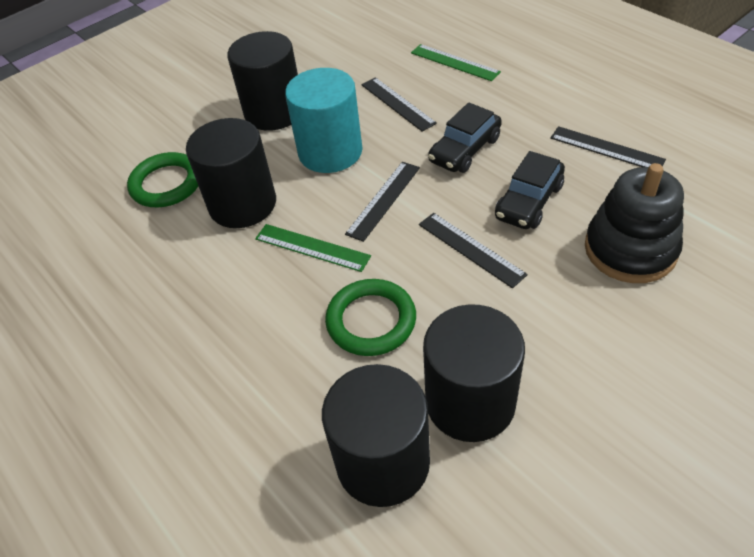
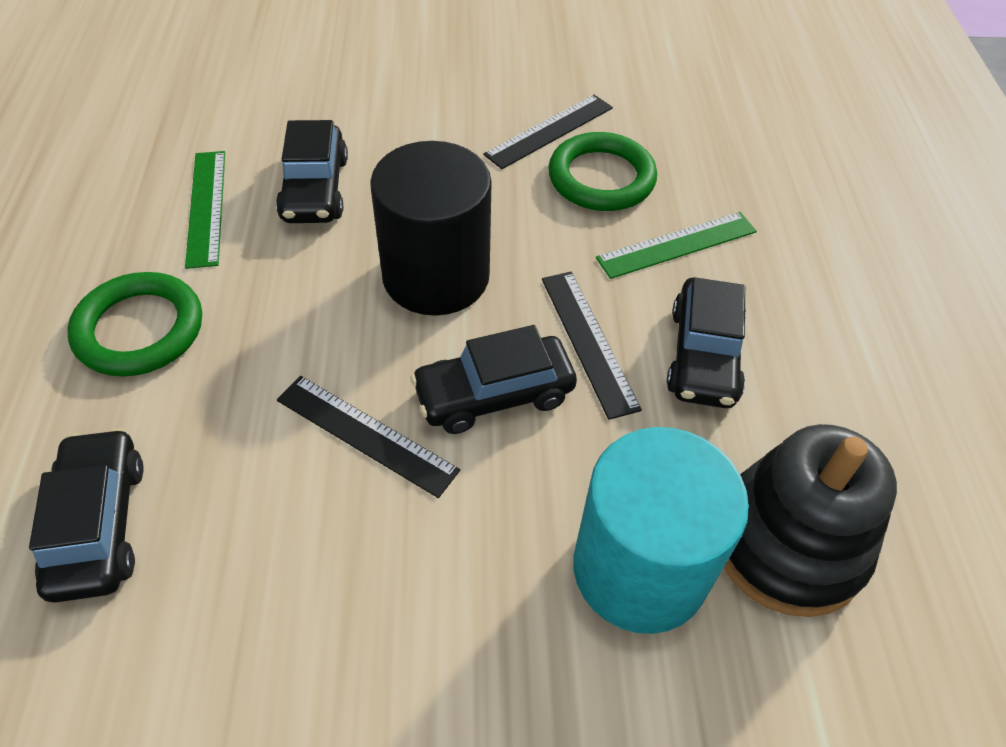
black car: 2 -> 4
black cylinder: 4 -> 1
black ruler: 4 -> 3

